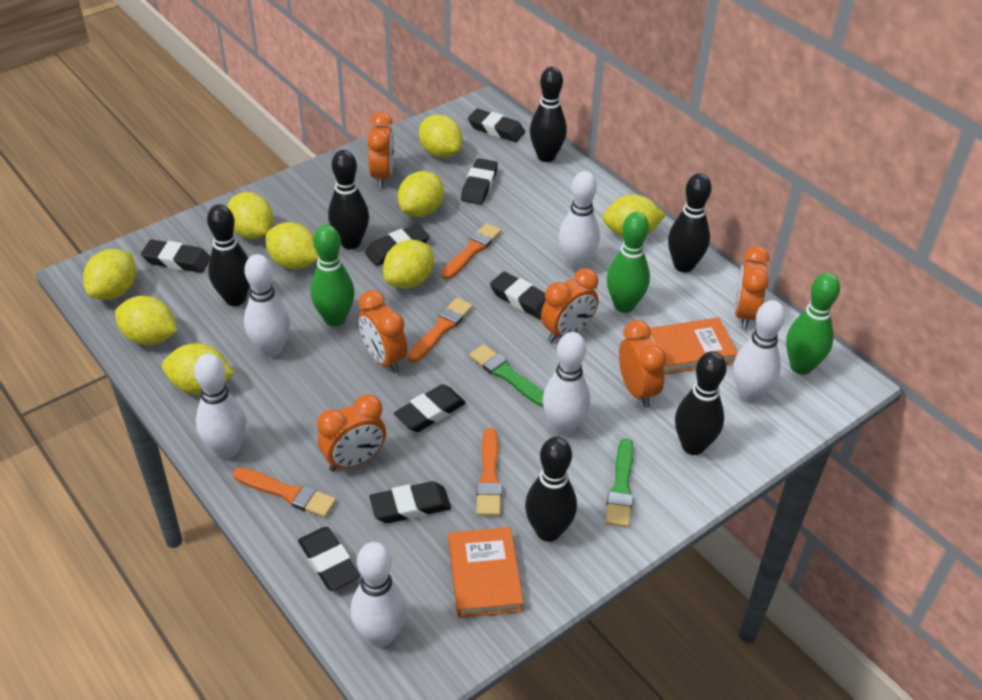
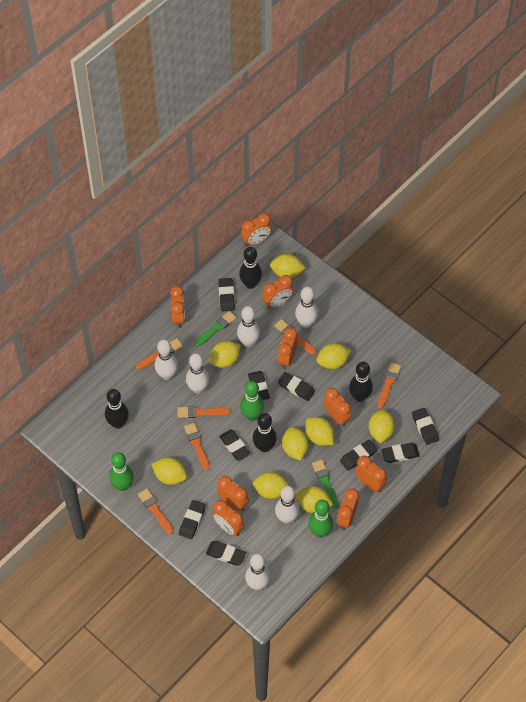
black bowling pin: 6 -> 4
black eraser: 8 -> 9
orange book: 2 -> 0
orange brush: 4 -> 6
orange clock: 6 -> 9

